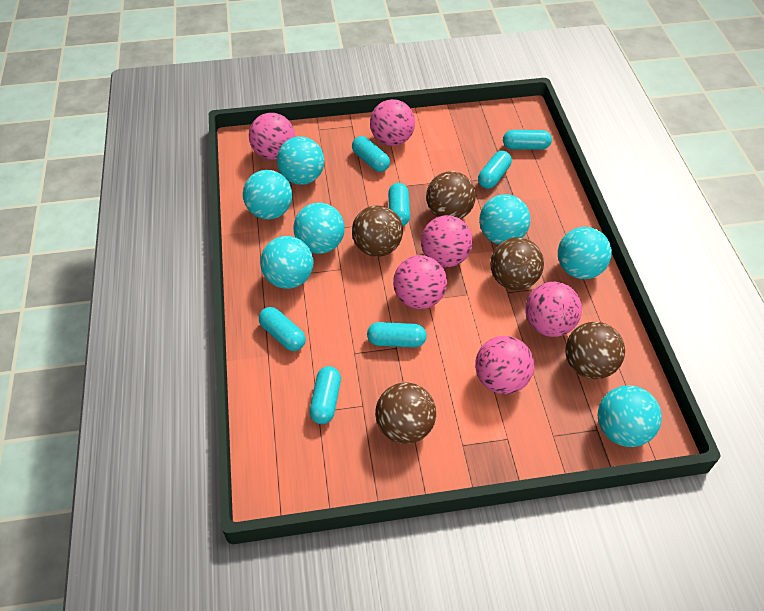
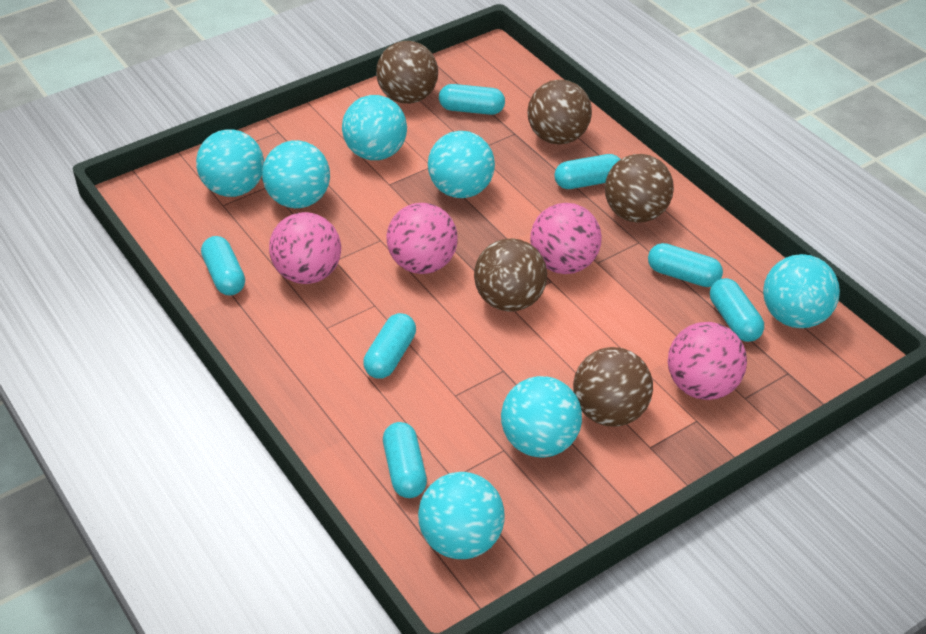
pink ball: 6 -> 4

